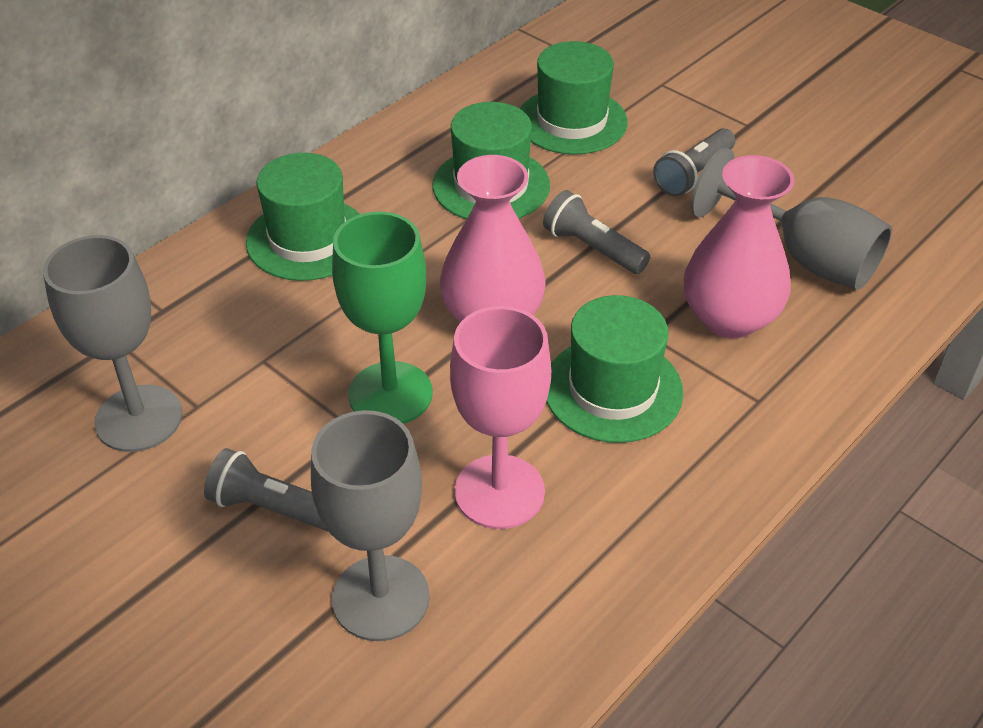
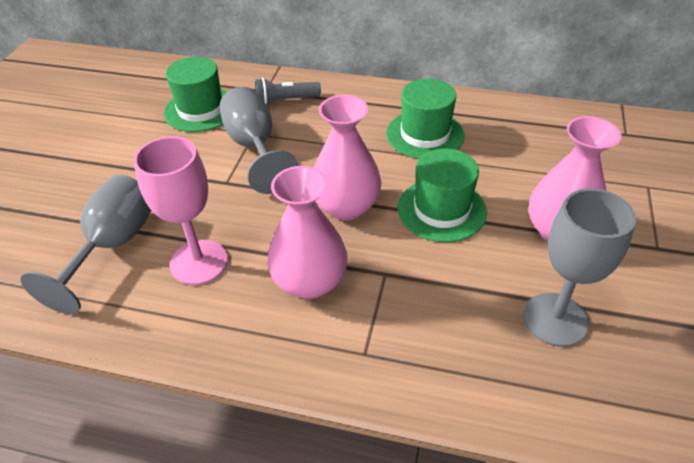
green goblet: 1 -> 0
green hat: 4 -> 3
grey flashlight: 3 -> 1
pink vase: 2 -> 3

